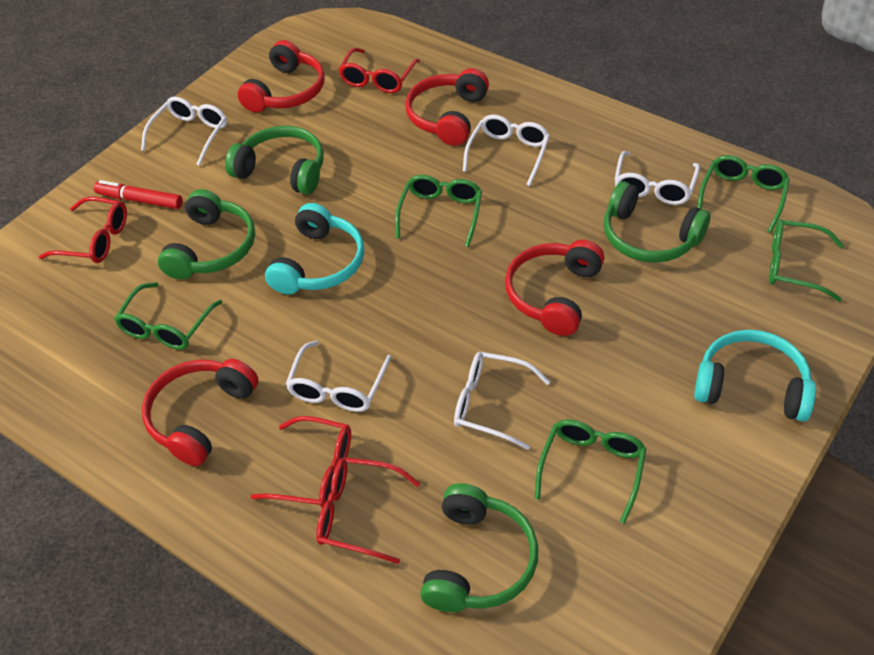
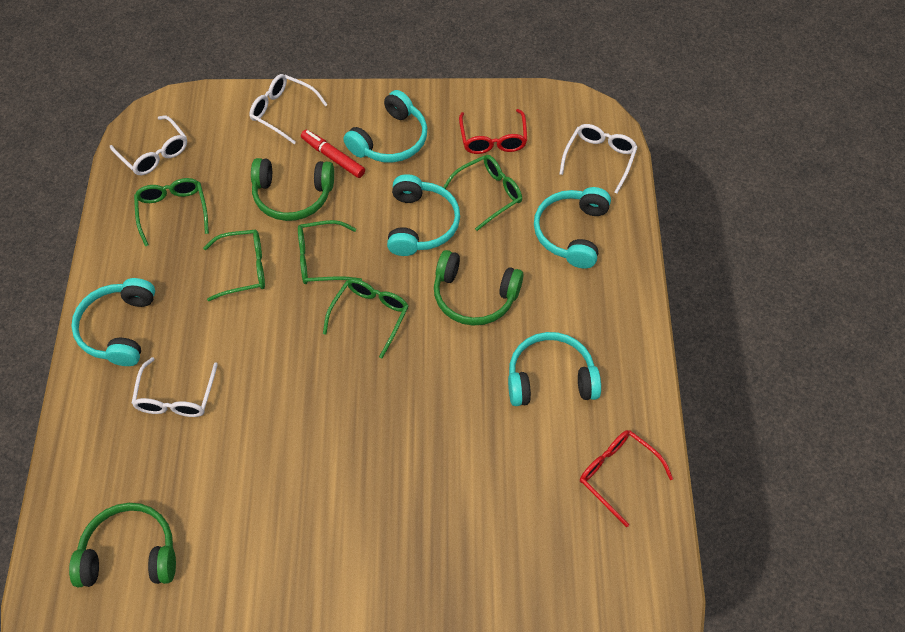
green headphones: 4 -> 3
red glasses: 4 -> 2
red headphones: 4 -> 0
turquoise headphones: 2 -> 5
white glasses: 5 -> 4

